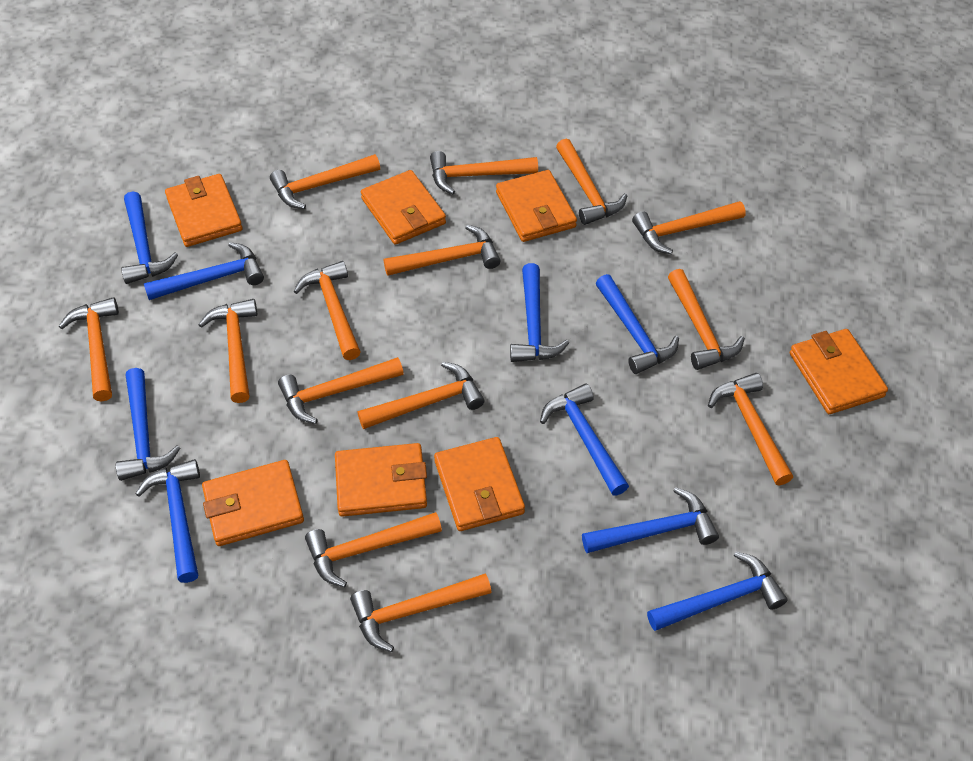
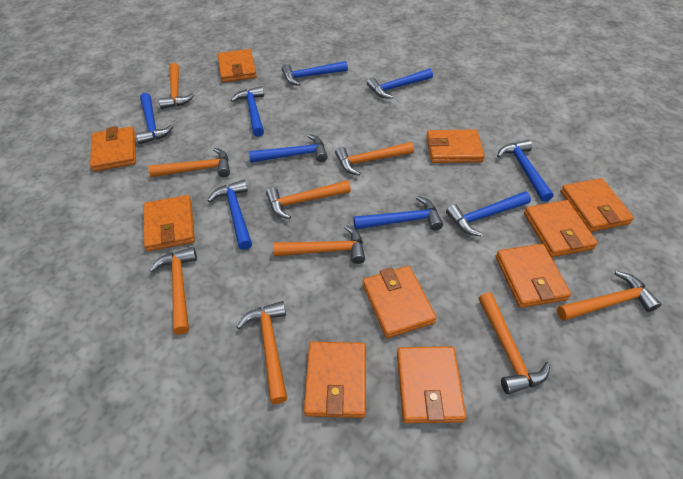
orange hammer: 14 -> 9
orange wallet: 7 -> 10

